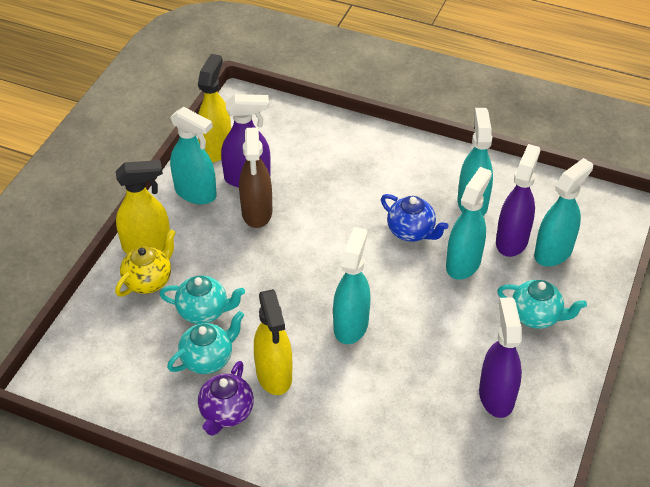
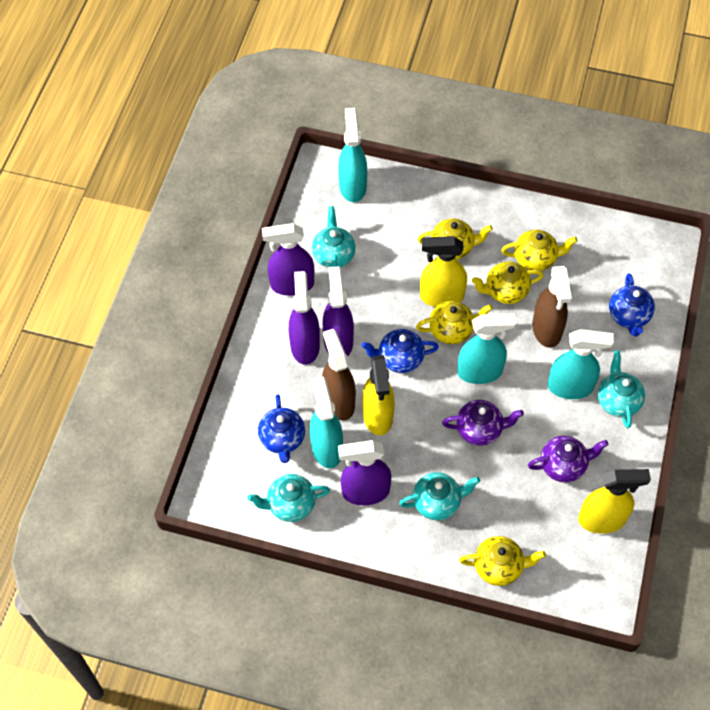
blue teapot: 1 -> 3
brown spray bottle: 1 -> 2
purple spray bottle: 3 -> 4
purple teapot: 1 -> 2
turquoise spray bottle: 5 -> 4
turquoise teapot: 3 -> 4
yellow teapot: 1 -> 5

